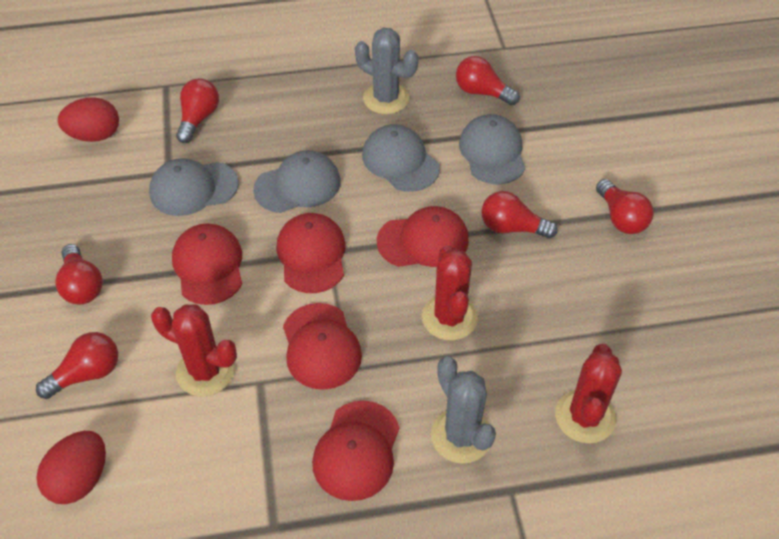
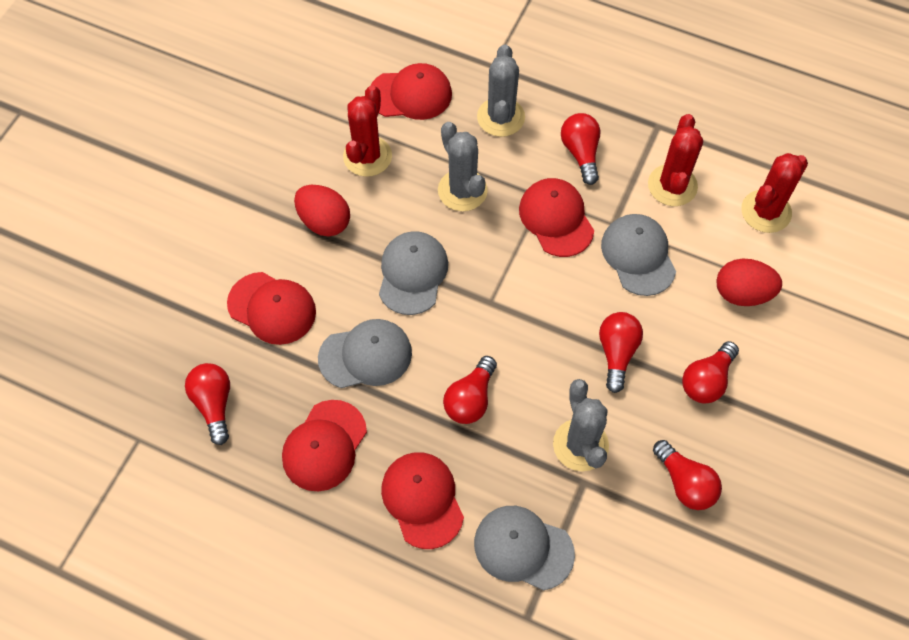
grey cactus: 2 -> 3

